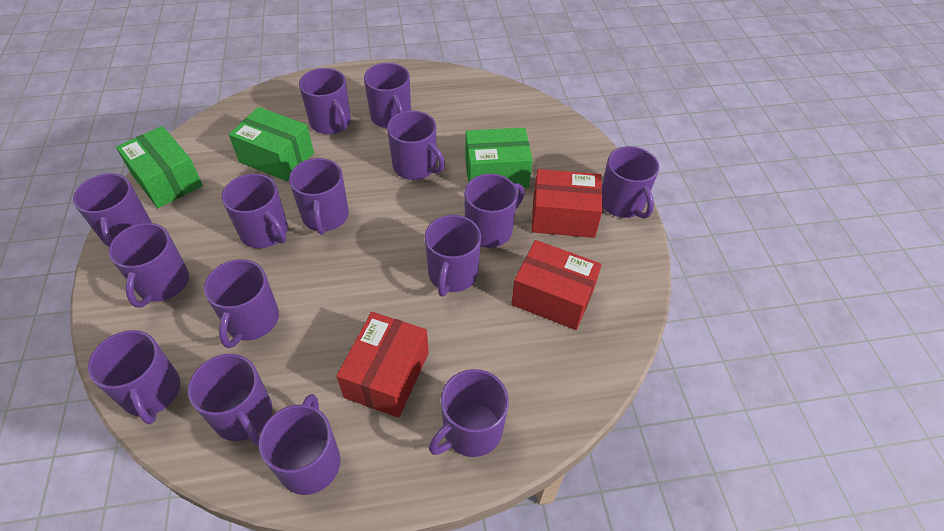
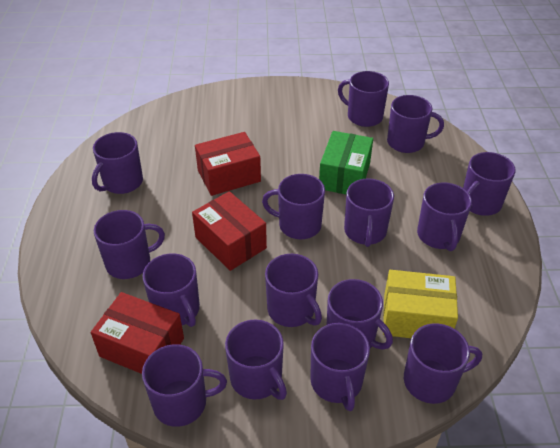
green box: 3 -> 1
yellow box: 0 -> 1

